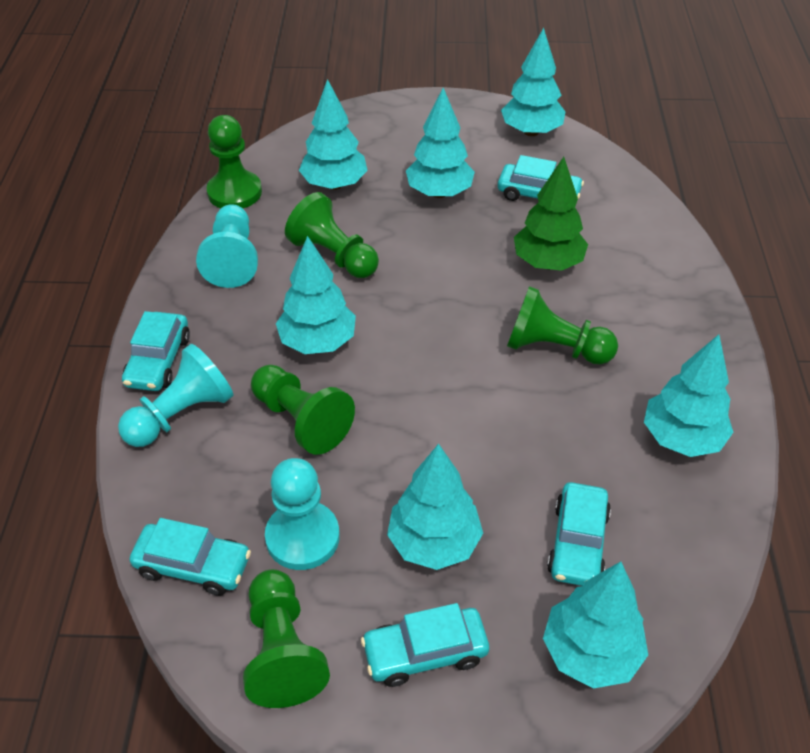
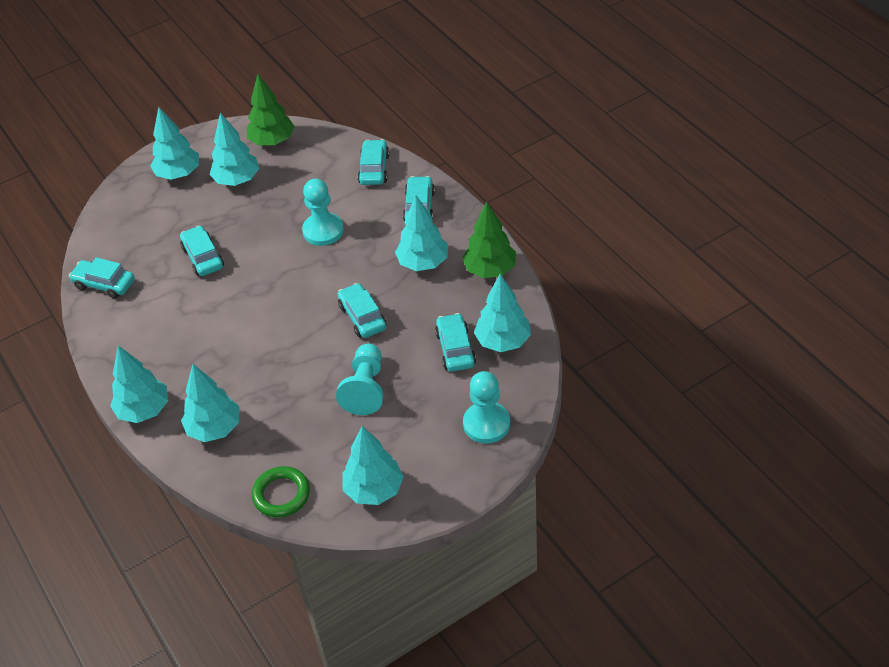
green pawn: 5 -> 0
green ring: 0 -> 1
green tree: 1 -> 2
turquoise car: 5 -> 6

